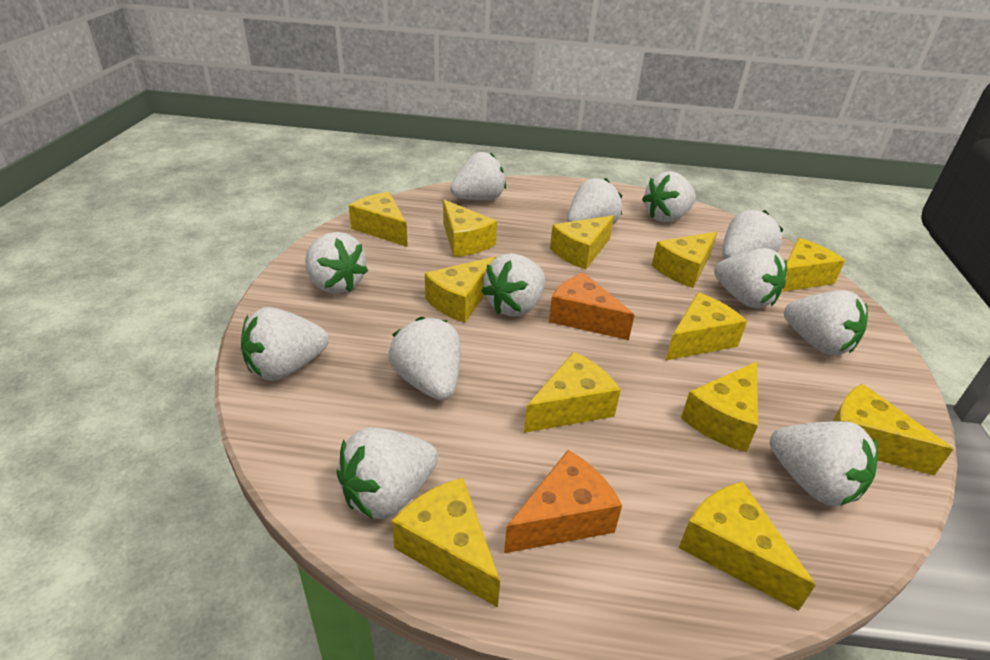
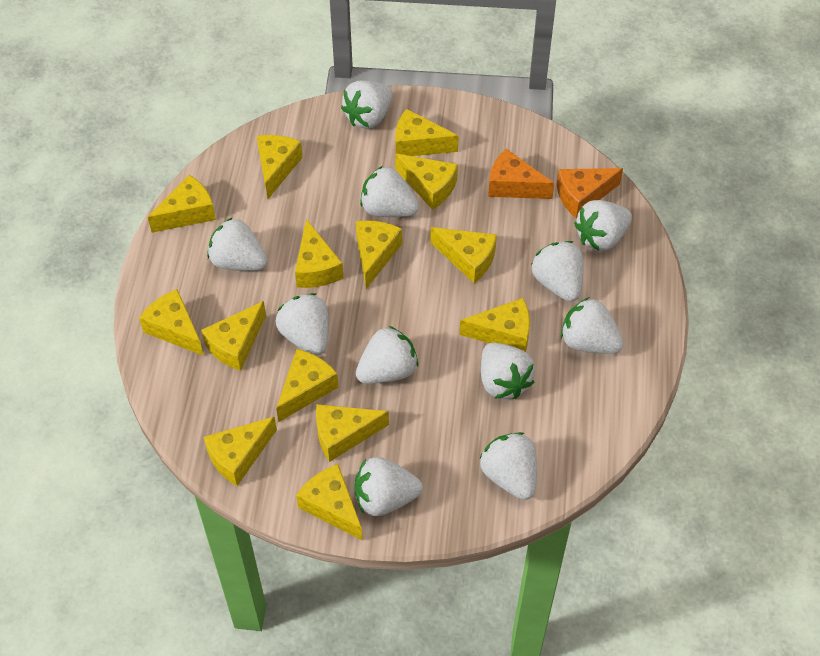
white strawberry: 12 -> 11
yellow cheese: 12 -> 14

